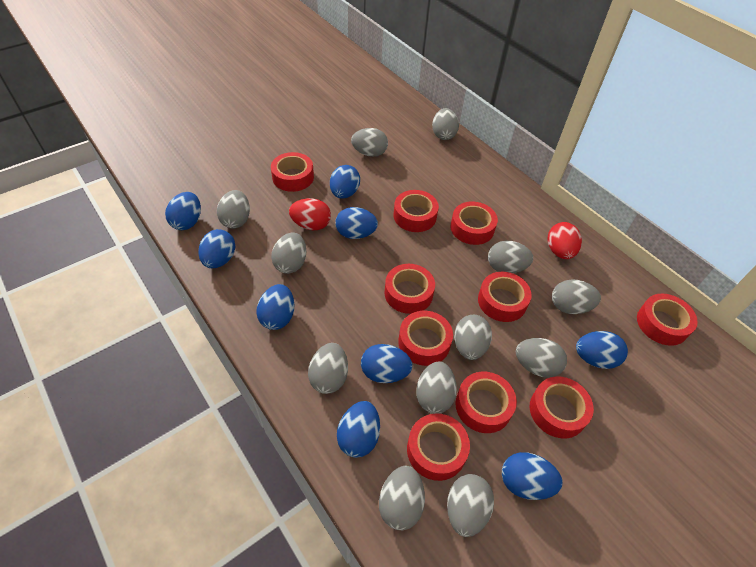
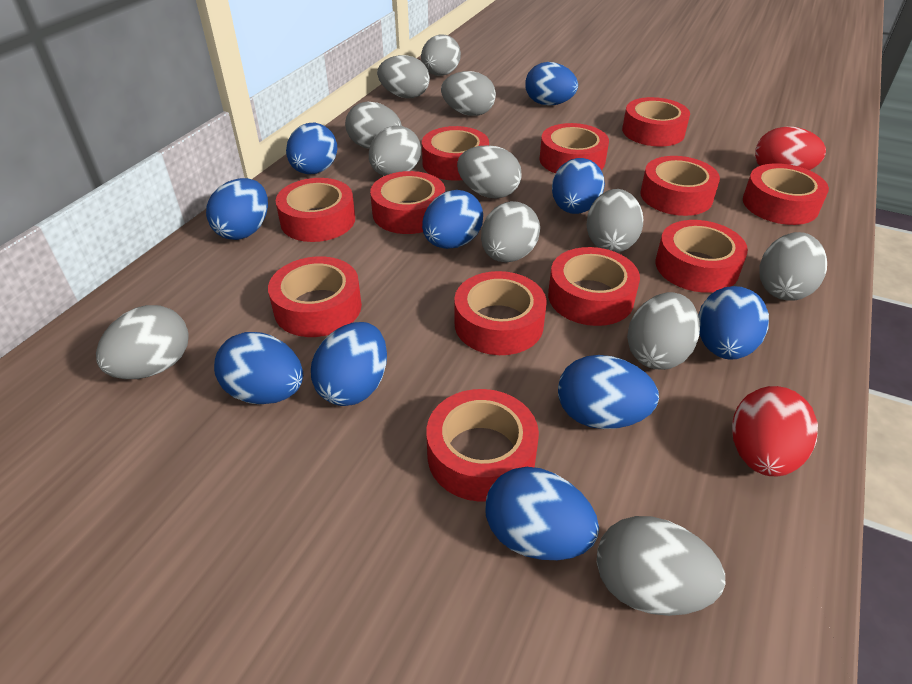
blue egg: 9 -> 10
red tape: 10 -> 12

